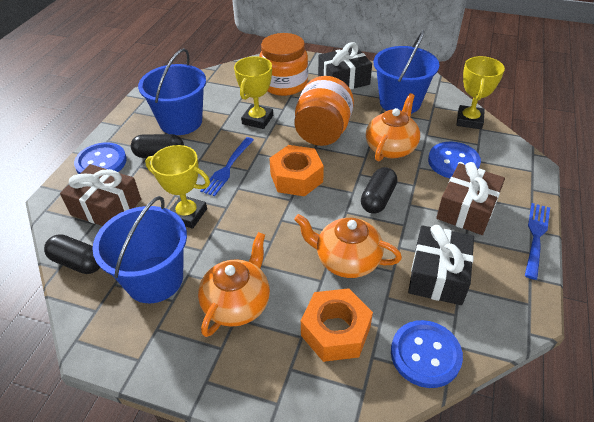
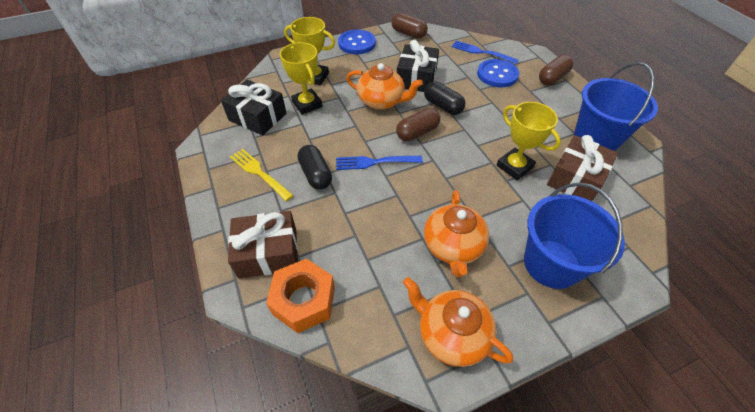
black capsule: 3 -> 2
blue bucket: 3 -> 2
blue button: 3 -> 2
brown capsule: 0 -> 3
orange jar: 2 -> 0
orange nut: 2 -> 1
yellow fork: 0 -> 1

